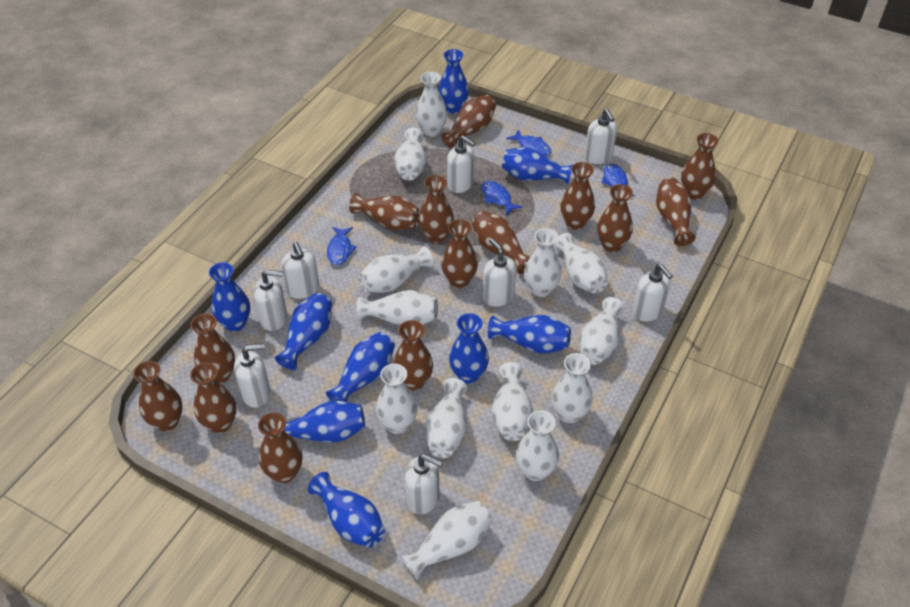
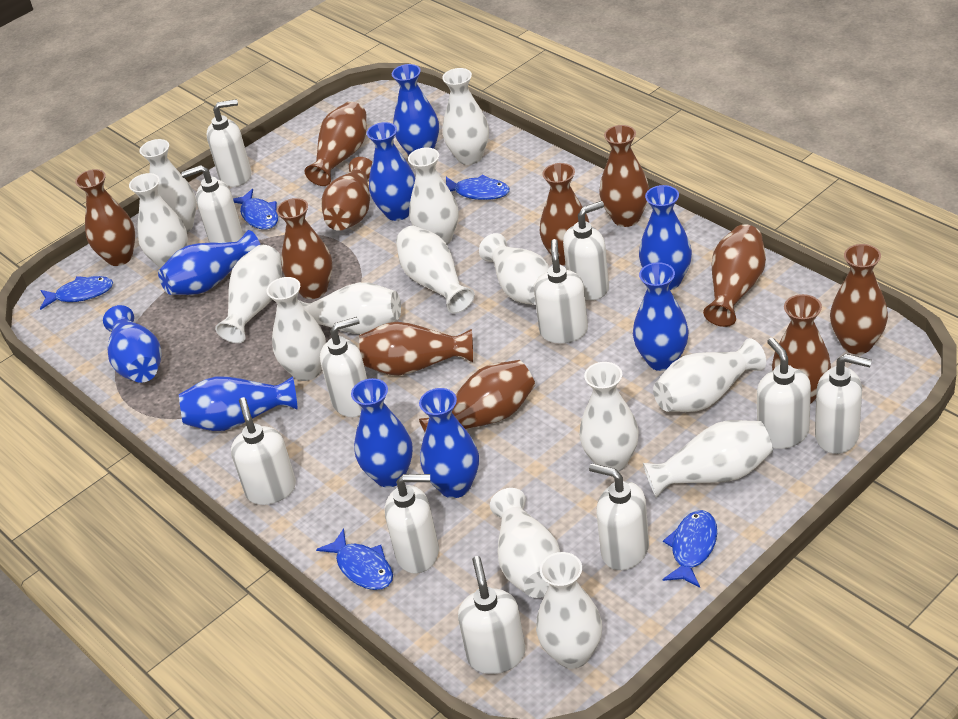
blue fish: 4 -> 5
brown vase: 14 -> 11
white soap dispenser: 8 -> 11
white vase: 13 -> 14

